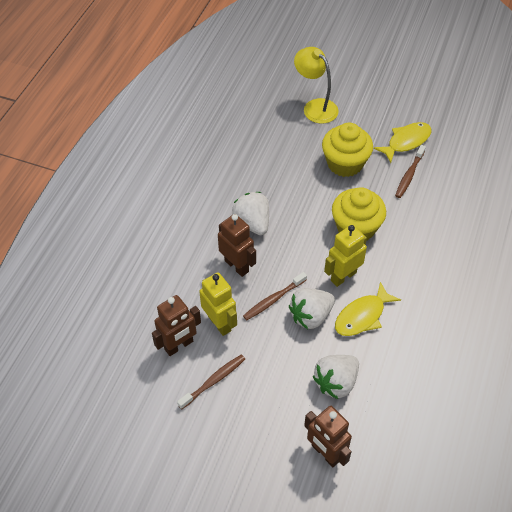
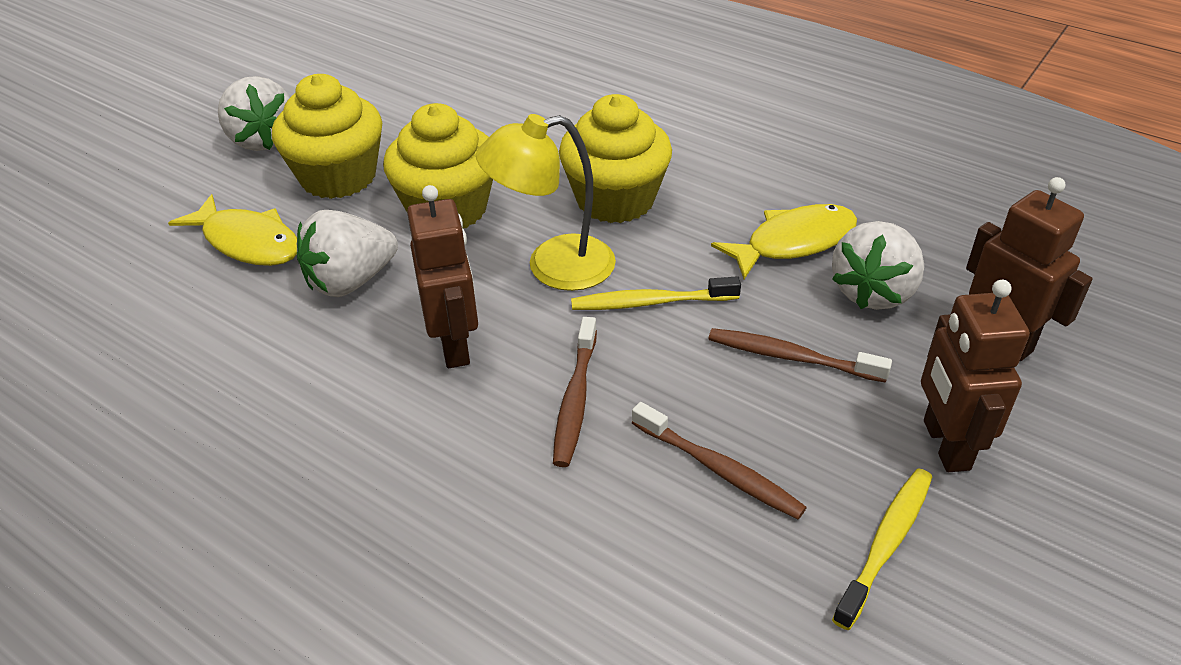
yellow cupcake: 2 -> 3
yellow robot: 2 -> 0
yellow toothbrush: 0 -> 2

